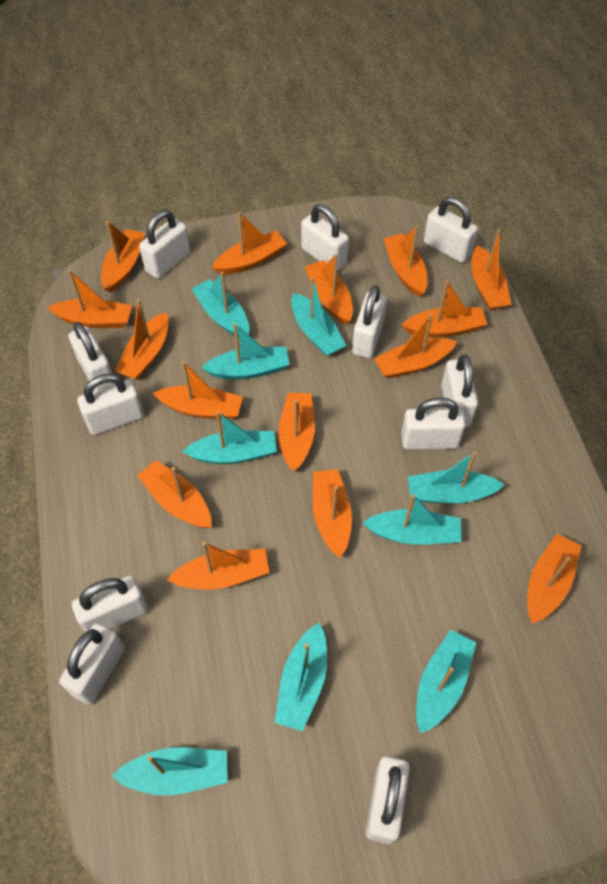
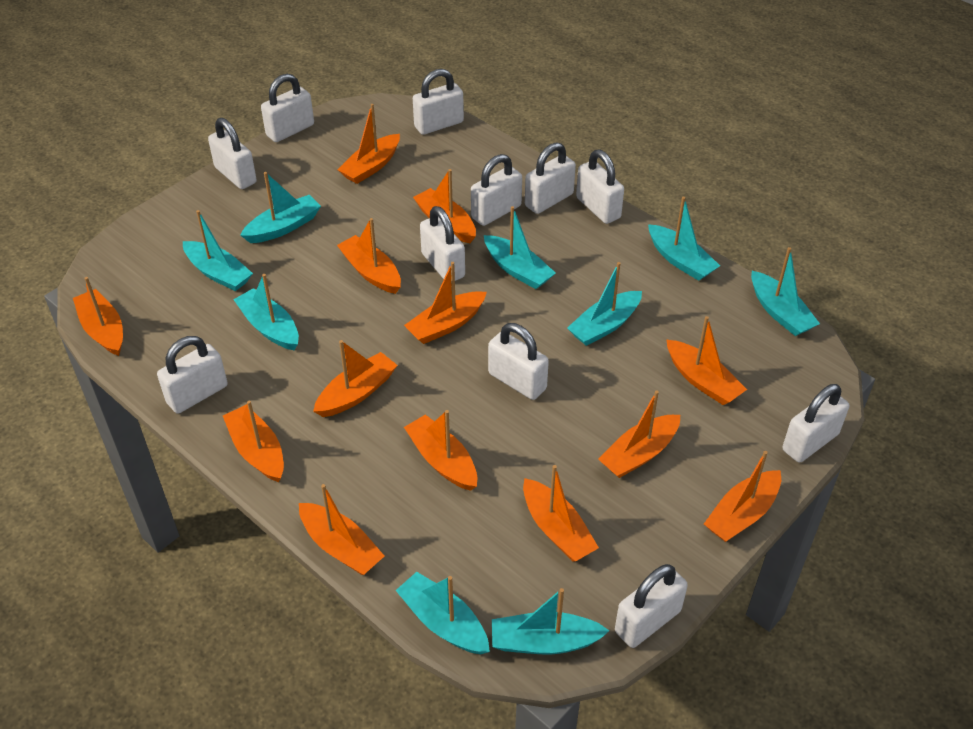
orange boat: 15 -> 13

